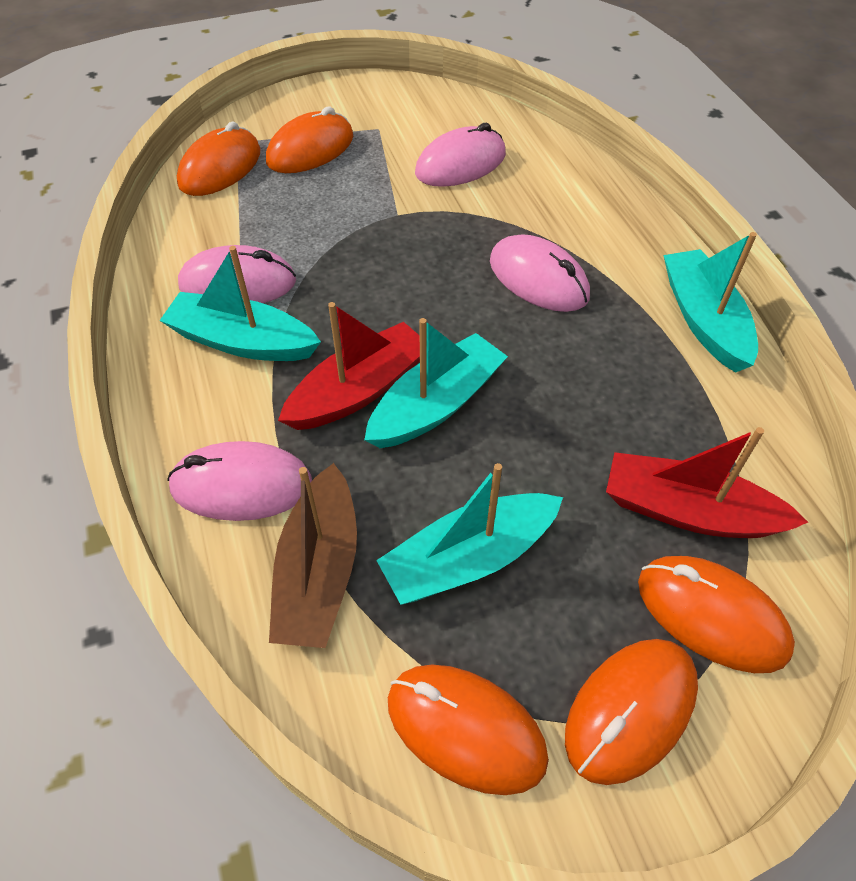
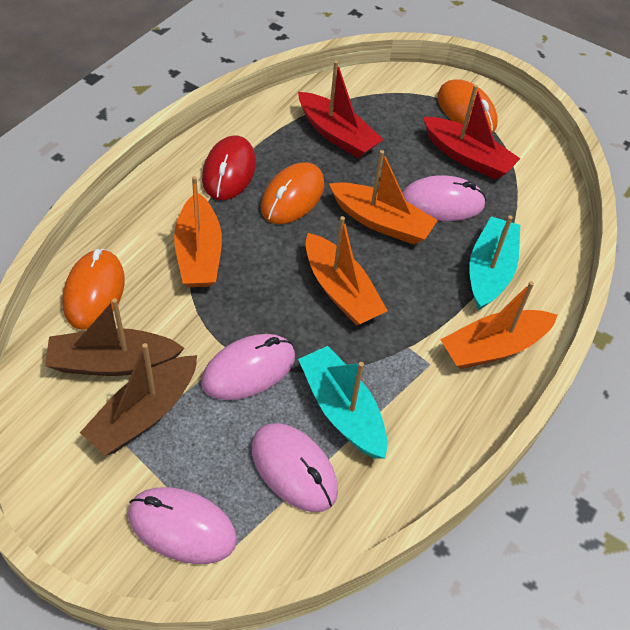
brown boat: 1 -> 2
orange boat: 0 -> 4
orange mouse: 5 -> 3
red mouse: 0 -> 1
turquoise boat: 4 -> 2

